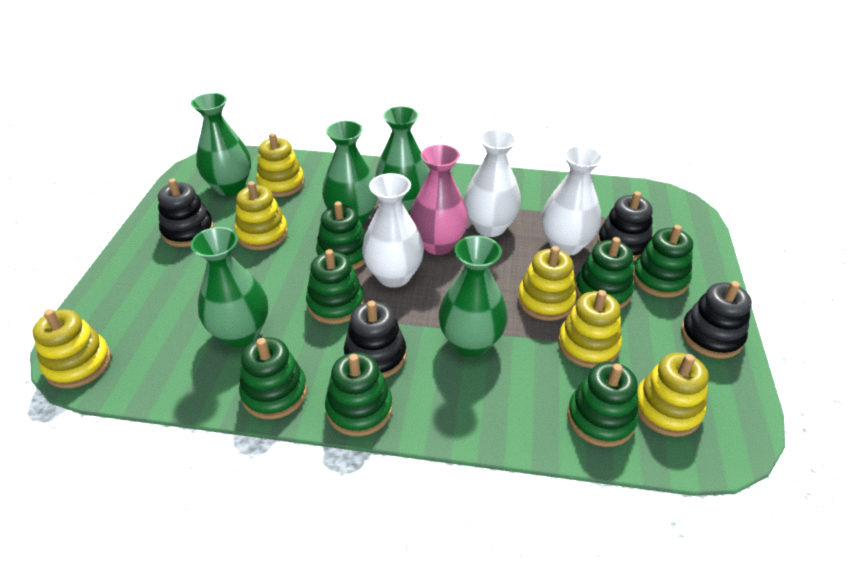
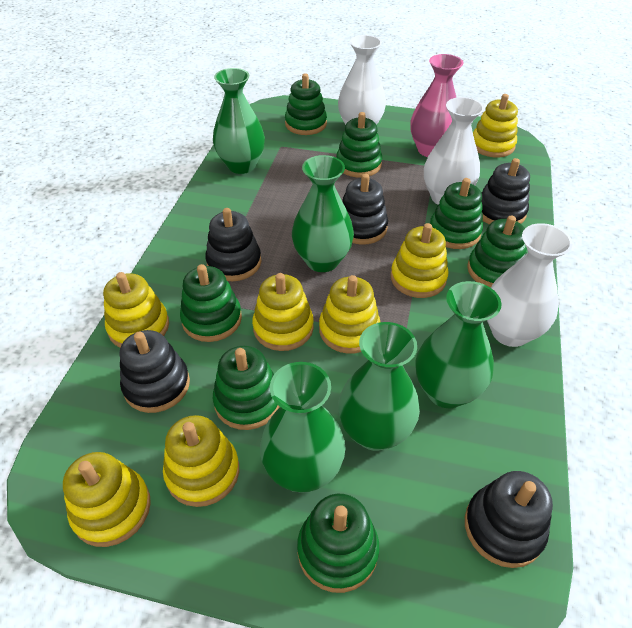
black stacking toy: 4 -> 5
yellow stacking toy: 6 -> 7

